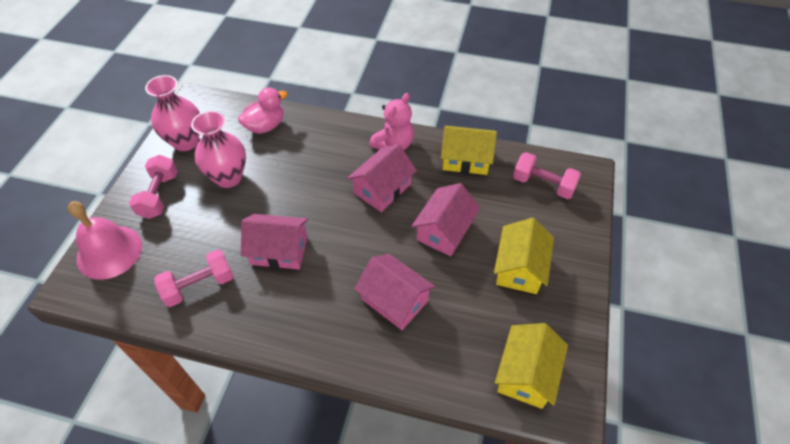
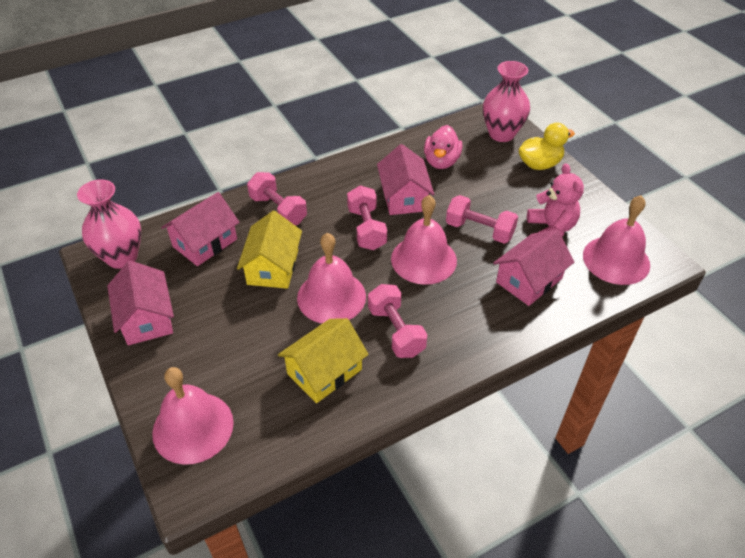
pink bell: 1 -> 4
pink dumbbell: 3 -> 4
yellow duck: 0 -> 1
yellow house: 3 -> 2

